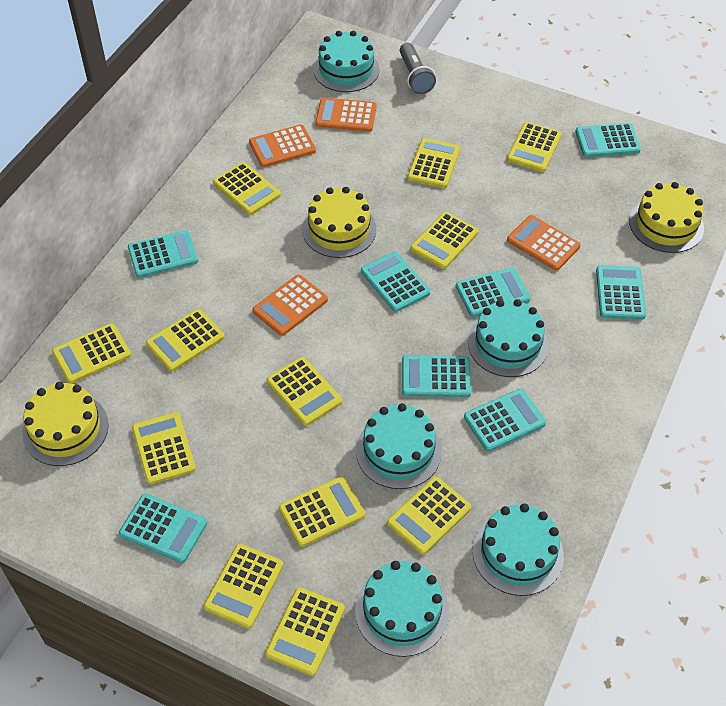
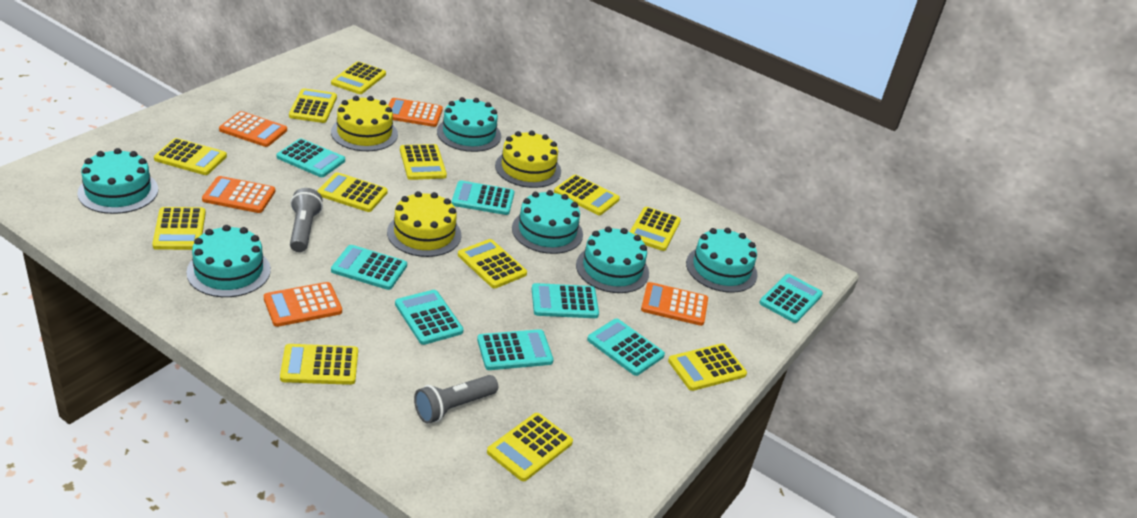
grey flashlight: 1 -> 2
orange calculator: 4 -> 5
turquoise cake: 5 -> 6

